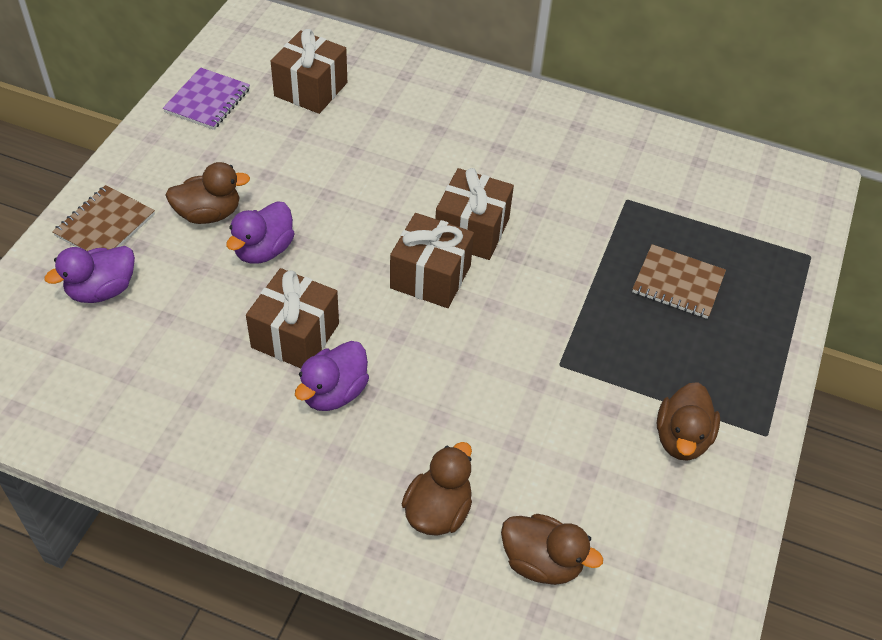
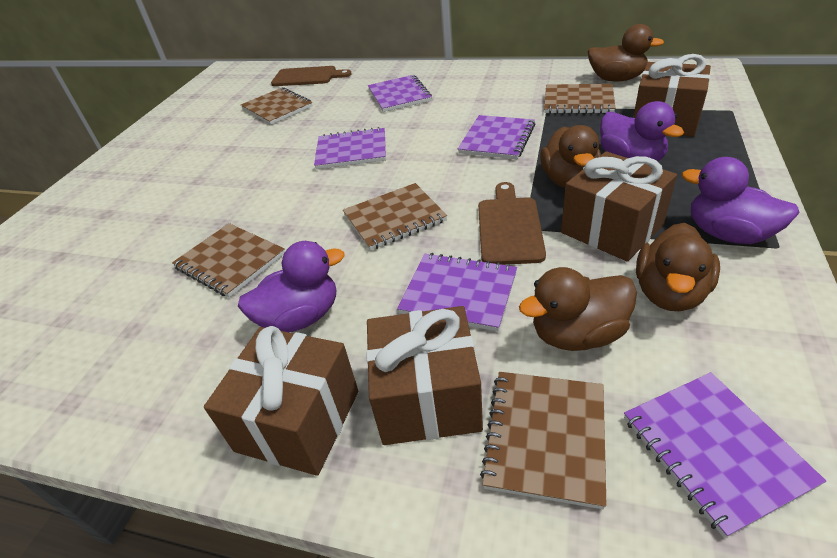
brown cutting board: 0 -> 2
brown notebook: 2 -> 5
purple notebook: 1 -> 5

